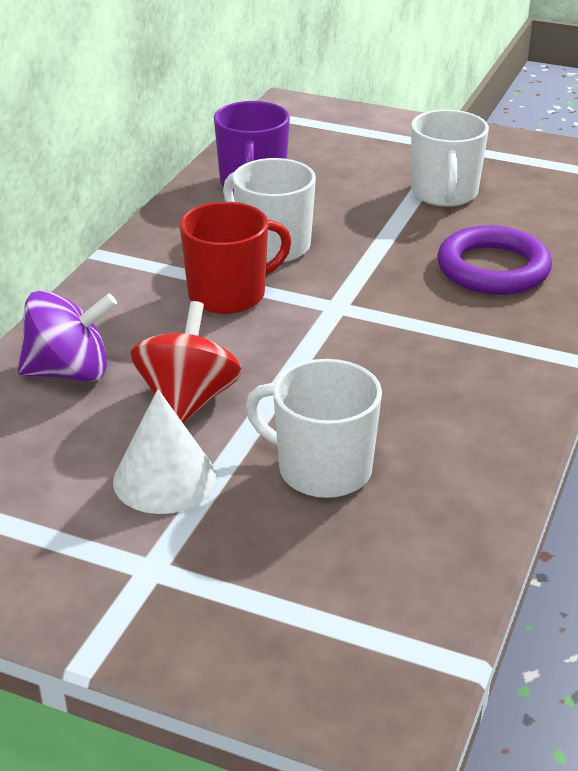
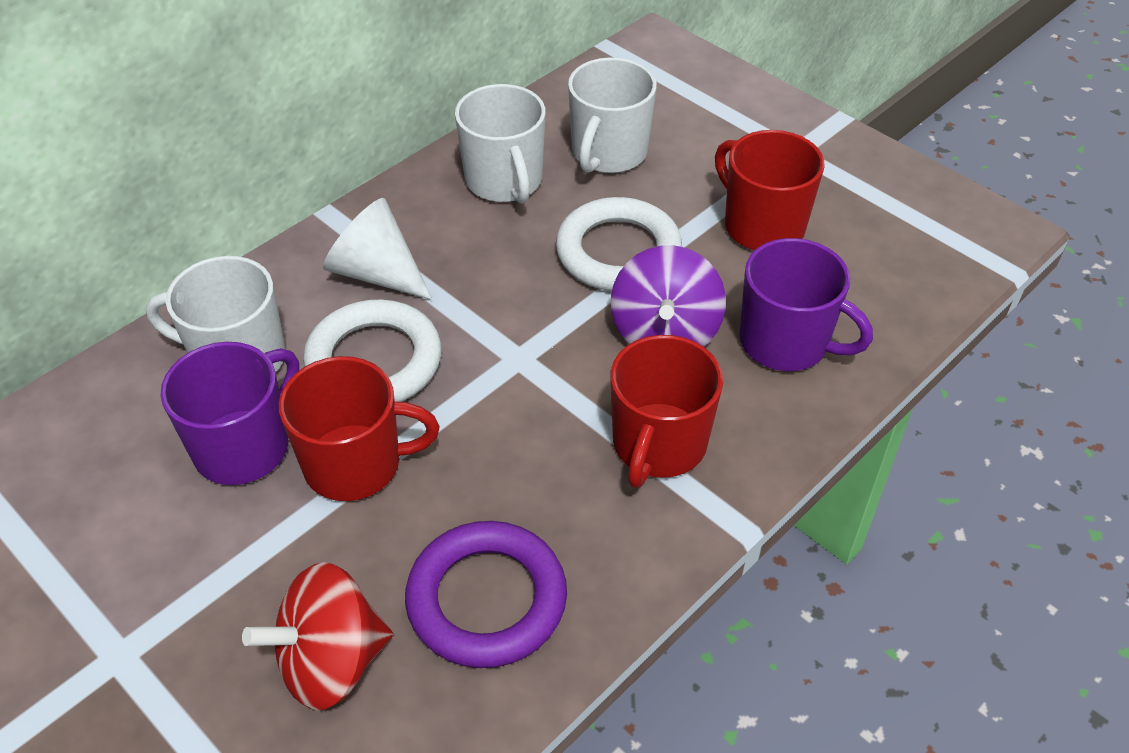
purple mug: 1 -> 2
red mug: 1 -> 3
white ring: 0 -> 2

